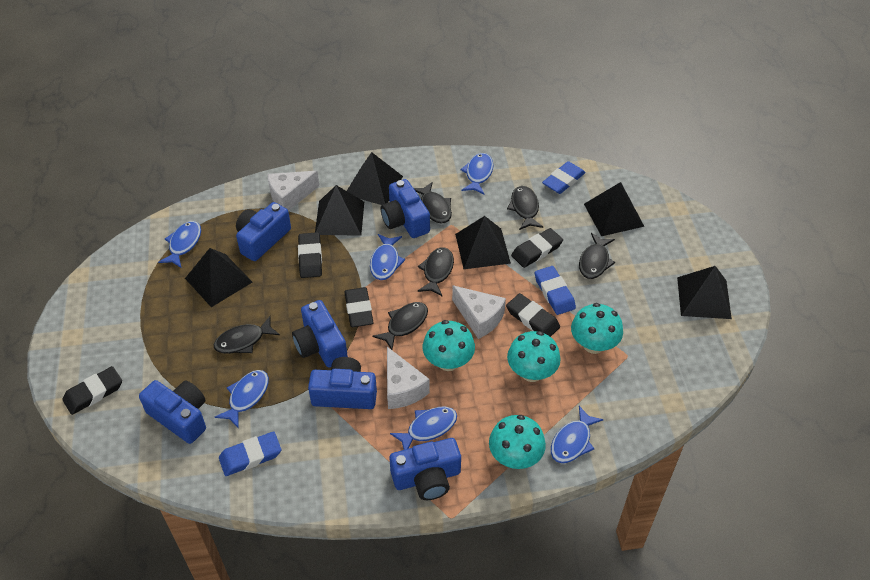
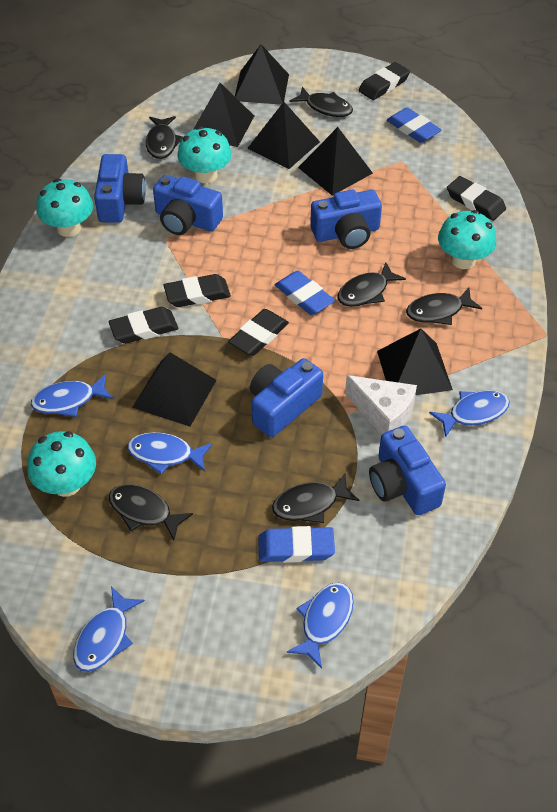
blue camera: 6 -> 5
blue fish: 6 -> 5
white cheese: 3 -> 1

